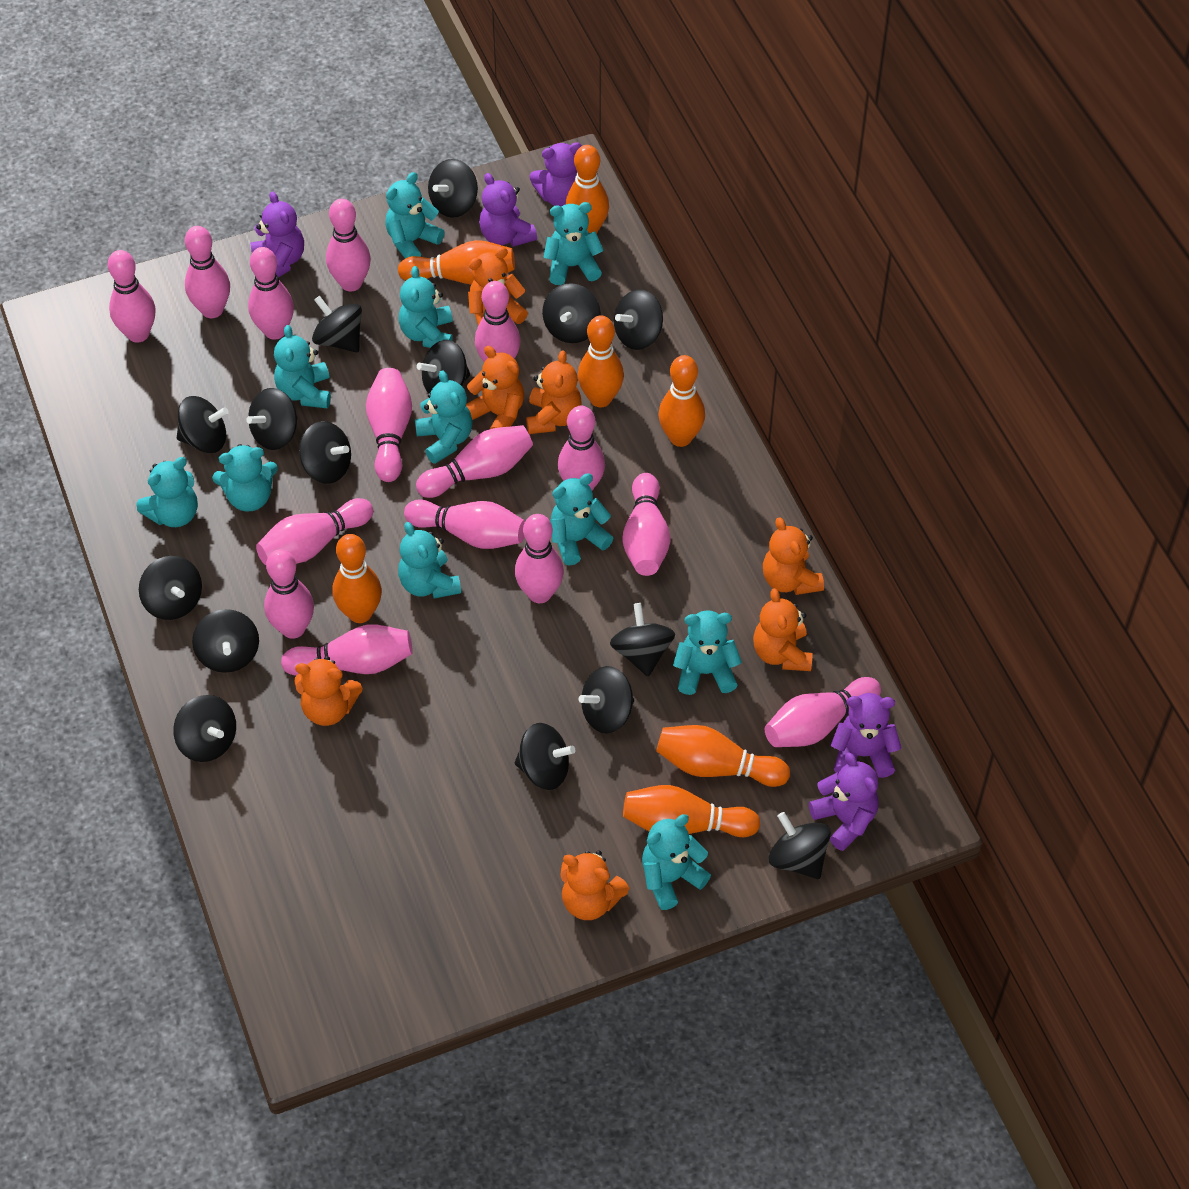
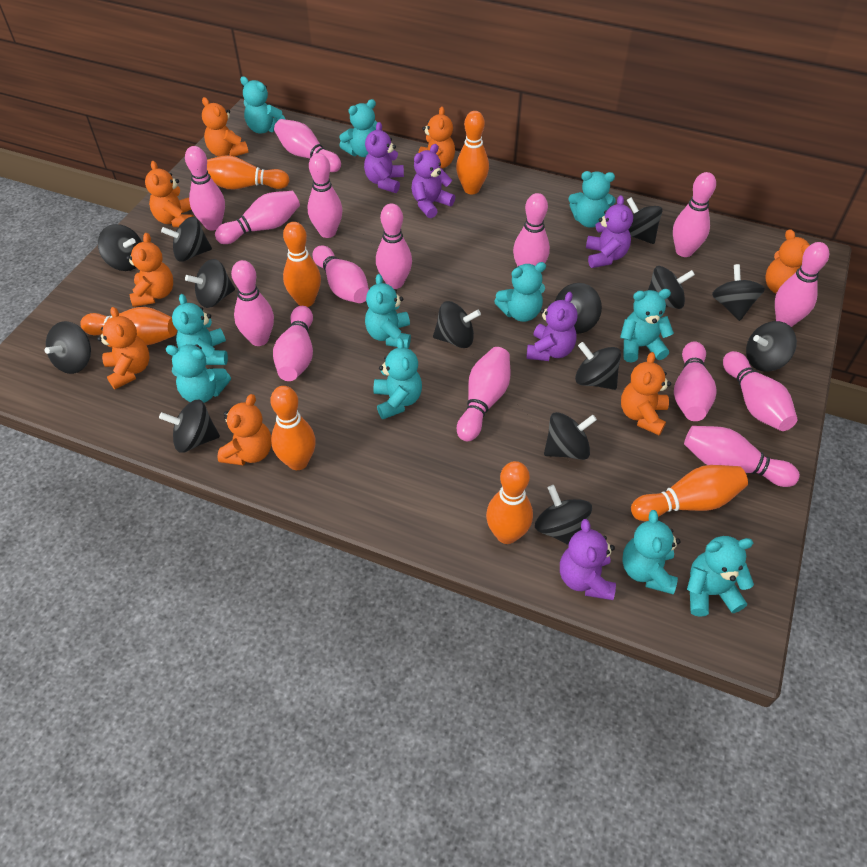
black spinning top: 15 -> 14
orange teddy bear: 7 -> 8

